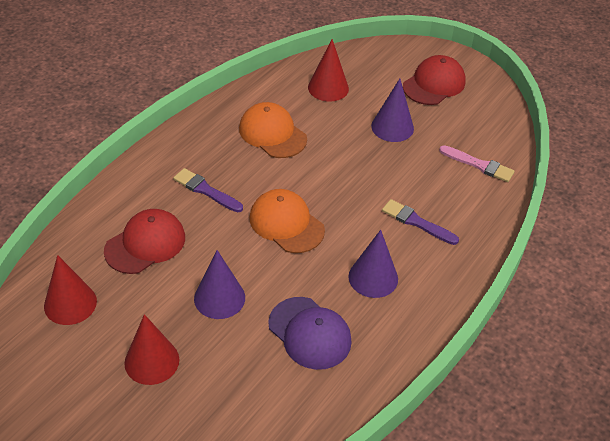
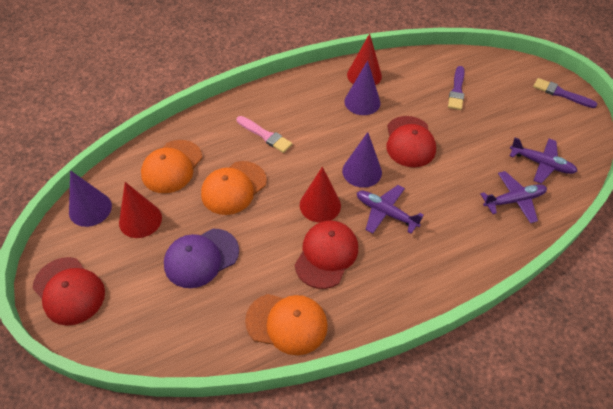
orange cap: 2 -> 3
purple plane: 0 -> 3
red cap: 2 -> 3

